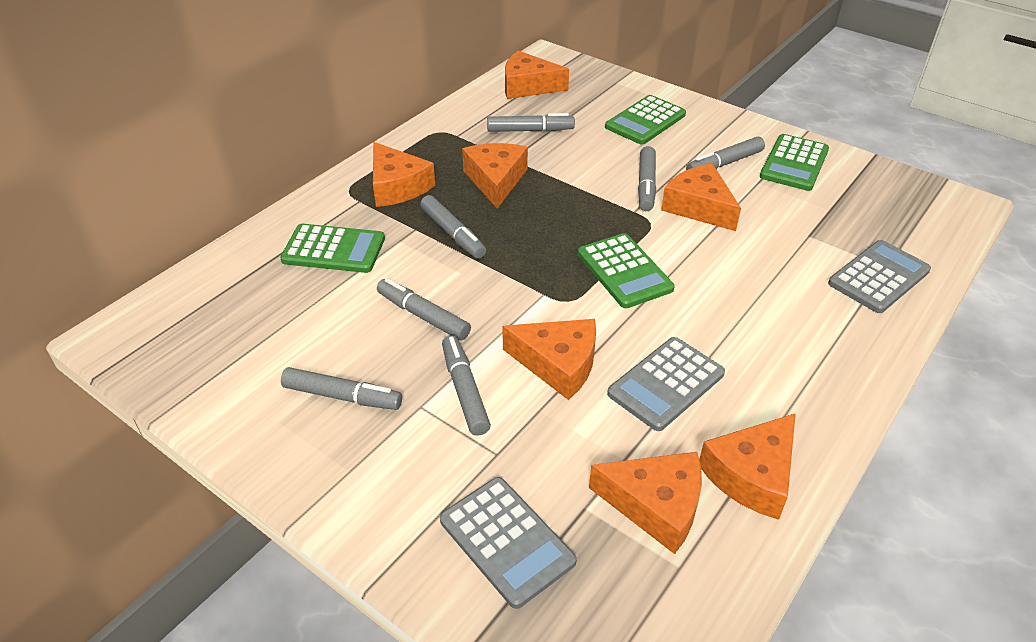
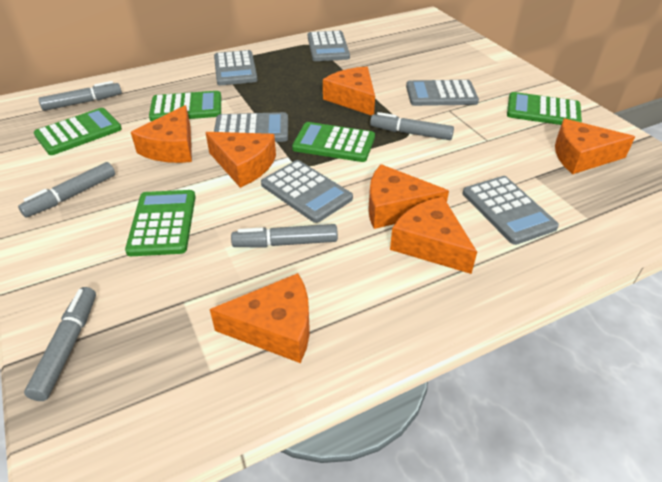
green calculator: 4 -> 5
grey calculator: 3 -> 6
grey marker: 7 -> 5

